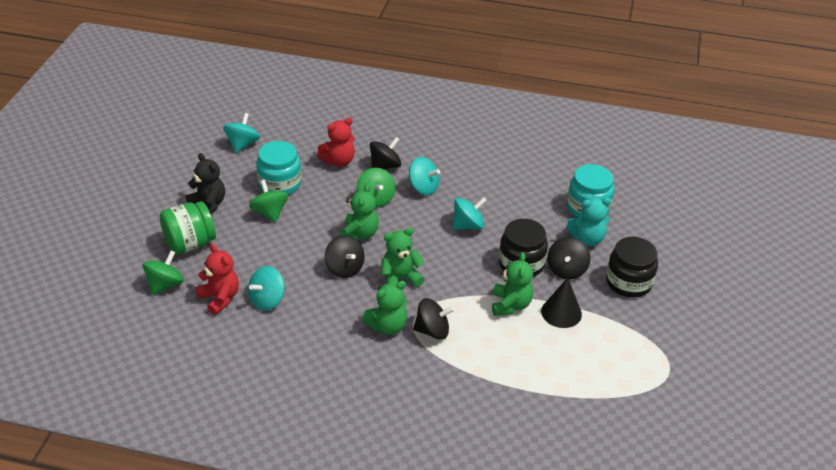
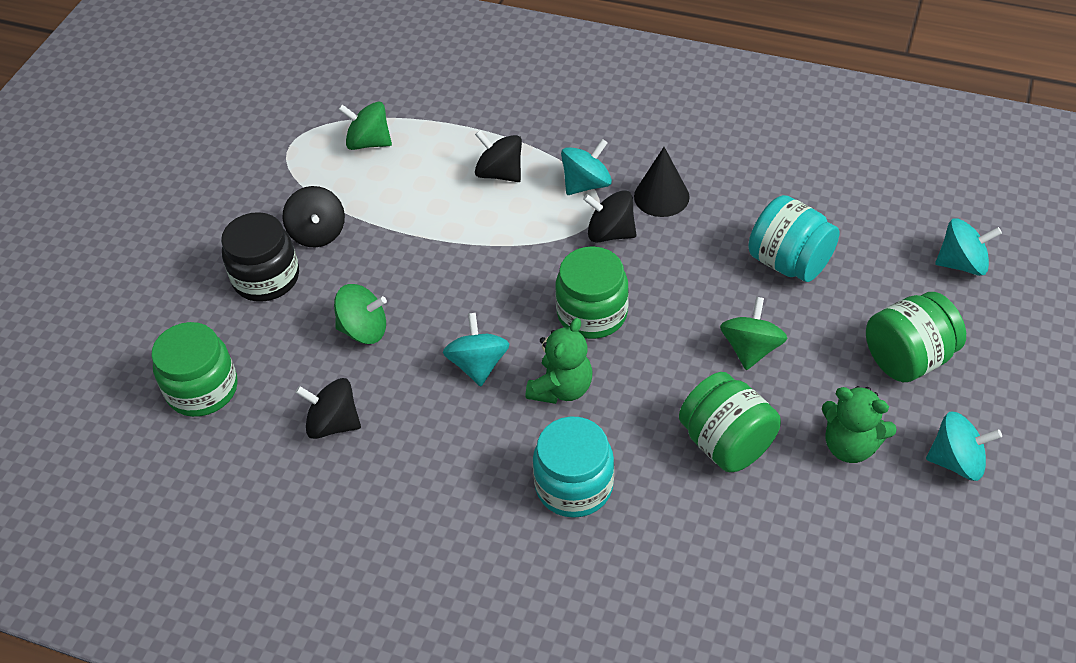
black jar: 2 -> 1
black teddy bear: 1 -> 0
green jar: 1 -> 4
green teddy bear: 4 -> 2
red teddy bear: 2 -> 0
turquoise teddy bear: 1 -> 0

